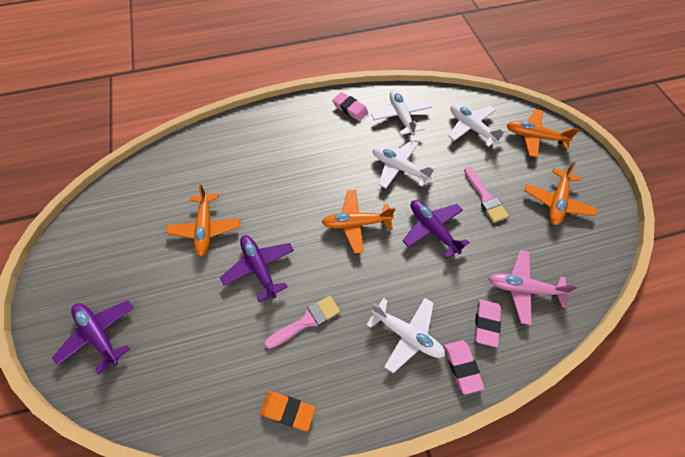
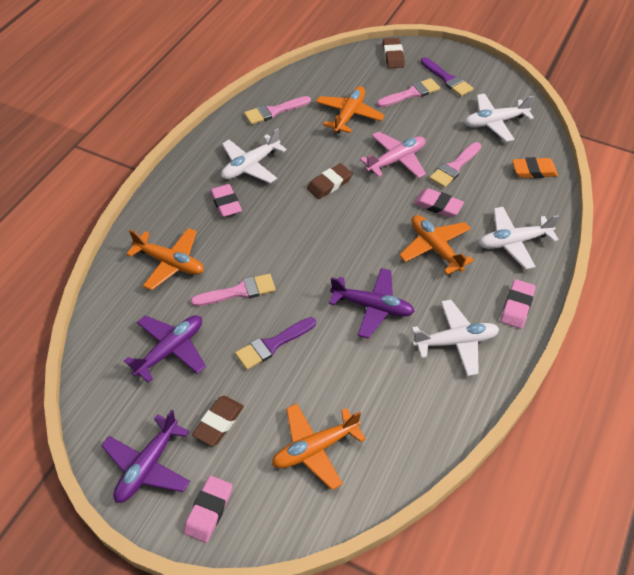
brown eraser: 0 -> 3
pink brush: 2 -> 4
pink eraser: 3 -> 4
purple brush: 0 -> 2

